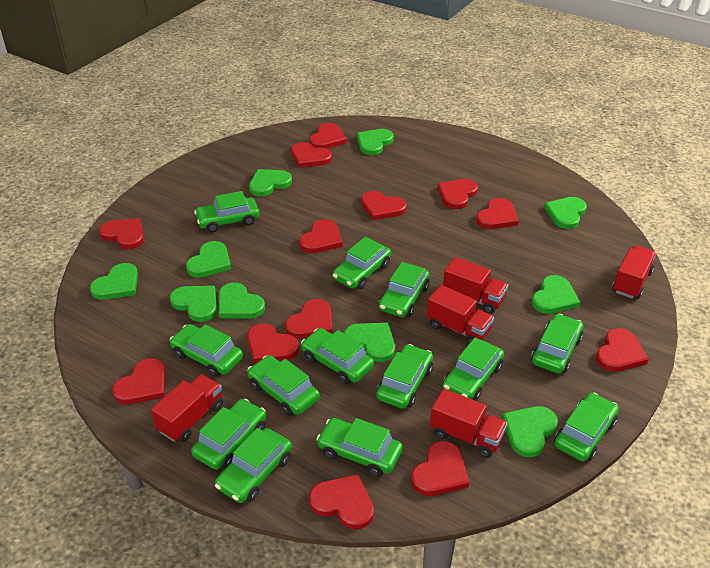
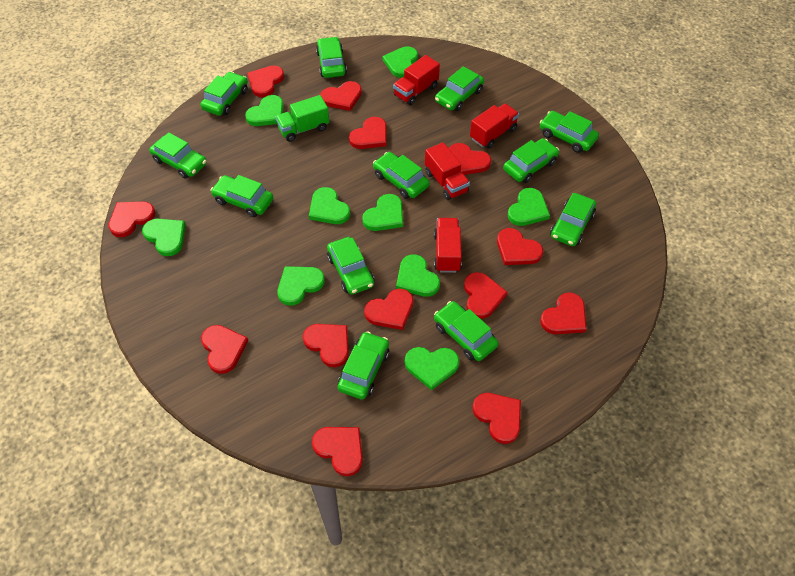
green car: 13 -> 12
green heart: 10 -> 9
green truck: 0 -> 1
red truck: 5 -> 4

